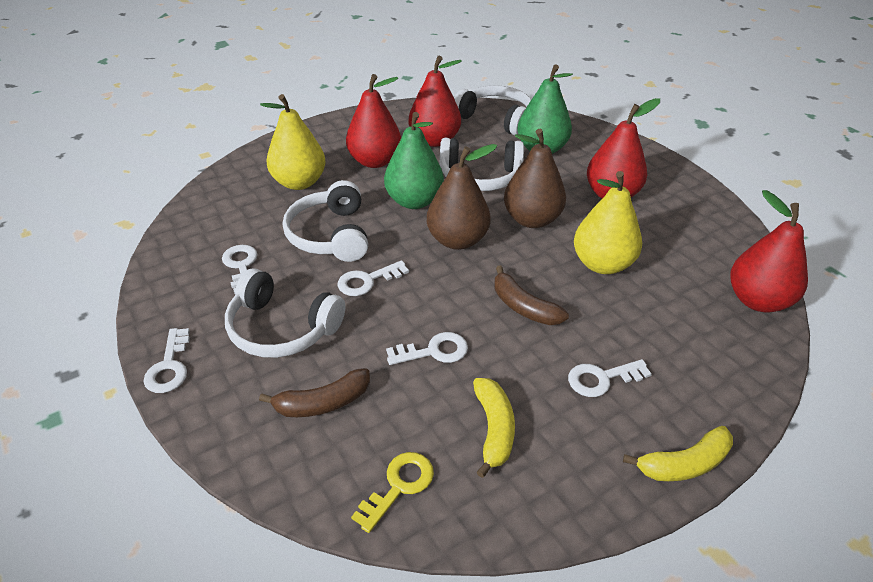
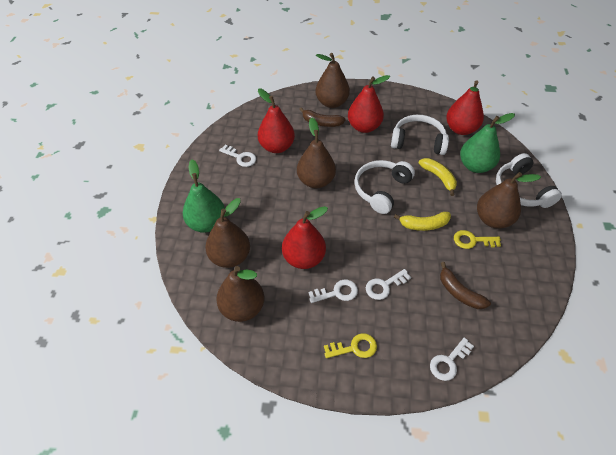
brown pear: 2 -> 5
white headphones: 4 -> 3
white key: 5 -> 4
yellow key: 1 -> 2
yellow pear: 2 -> 0

